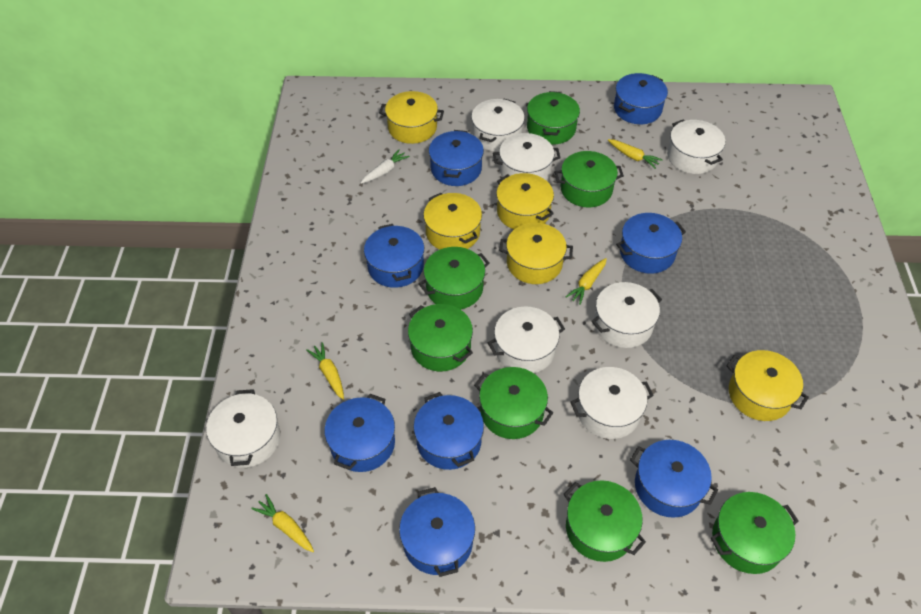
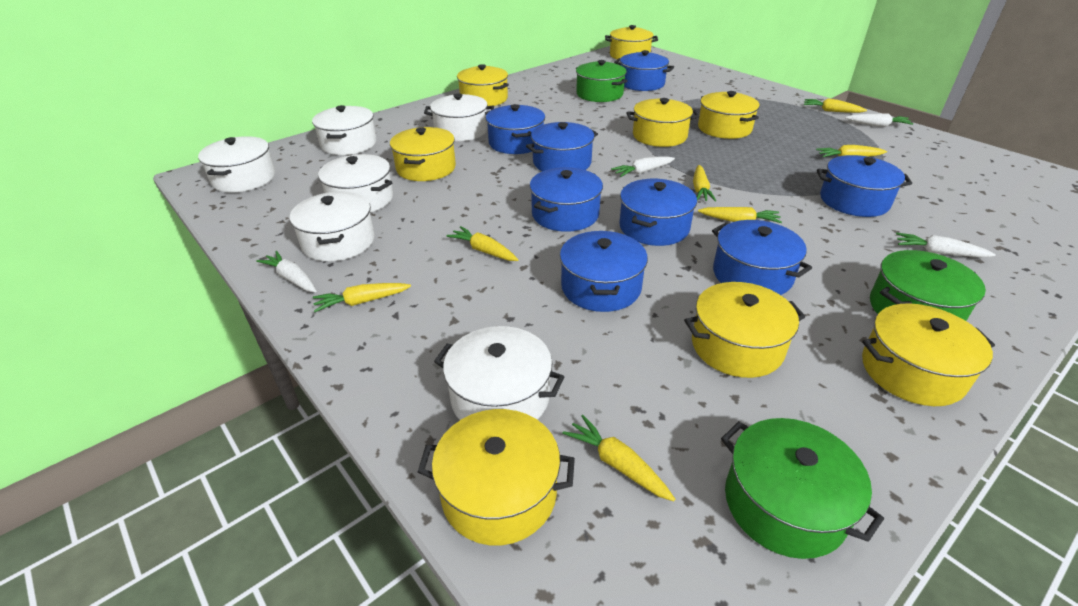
green pot: 7 -> 3
white carrot: 1 -> 4
white pot: 7 -> 6
yellow carrot: 4 -> 7
yellow pot: 5 -> 8

